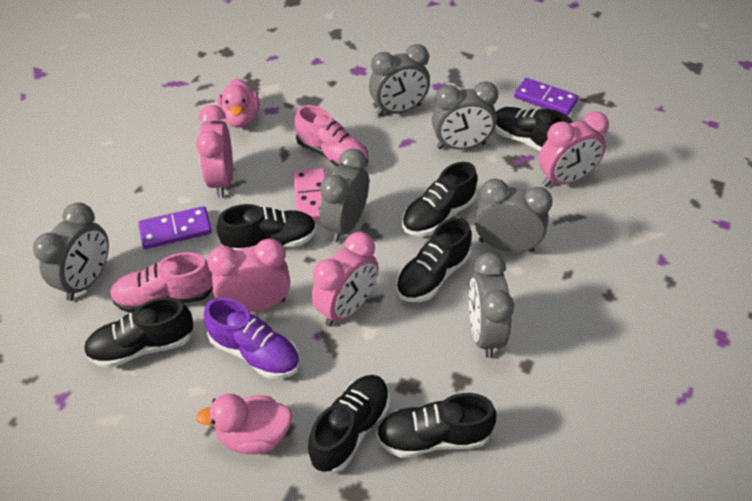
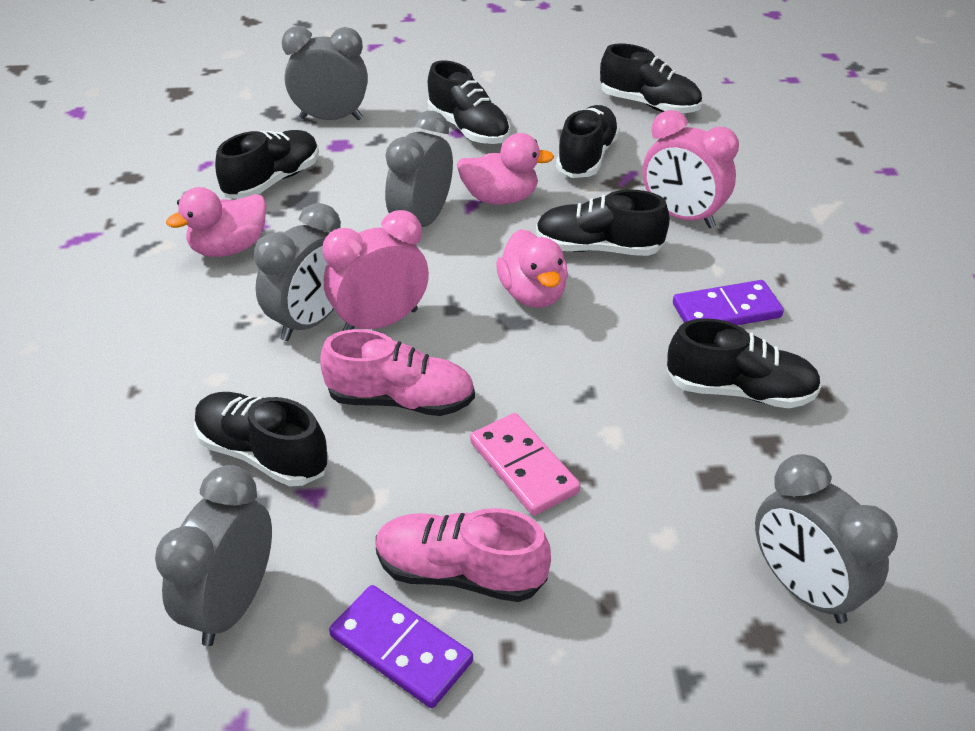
grey clock: 6 -> 5
pink clock: 4 -> 2
pink duck: 2 -> 3
purple shoe: 1 -> 0

